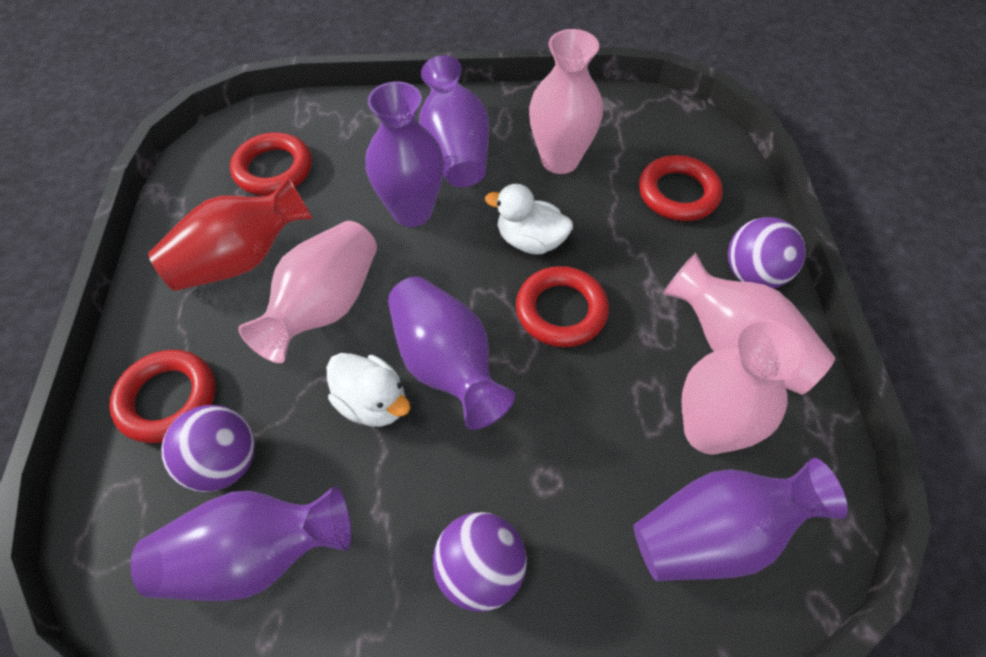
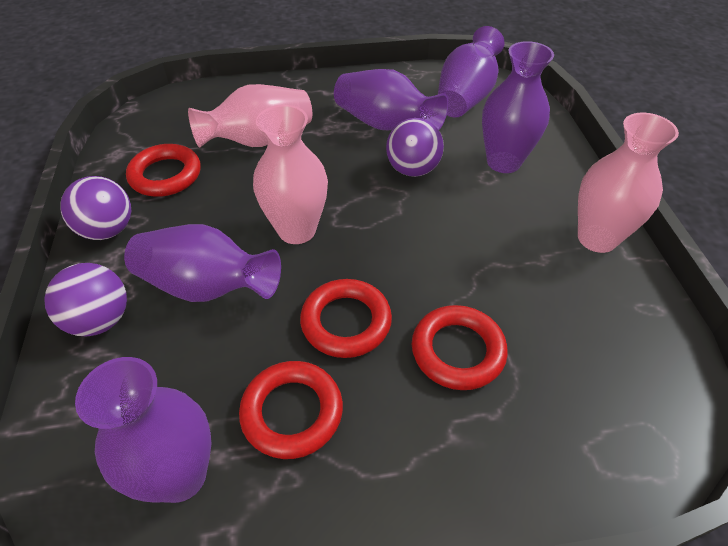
pink vase: 4 -> 3
red vase: 1 -> 0
white duck: 2 -> 0

